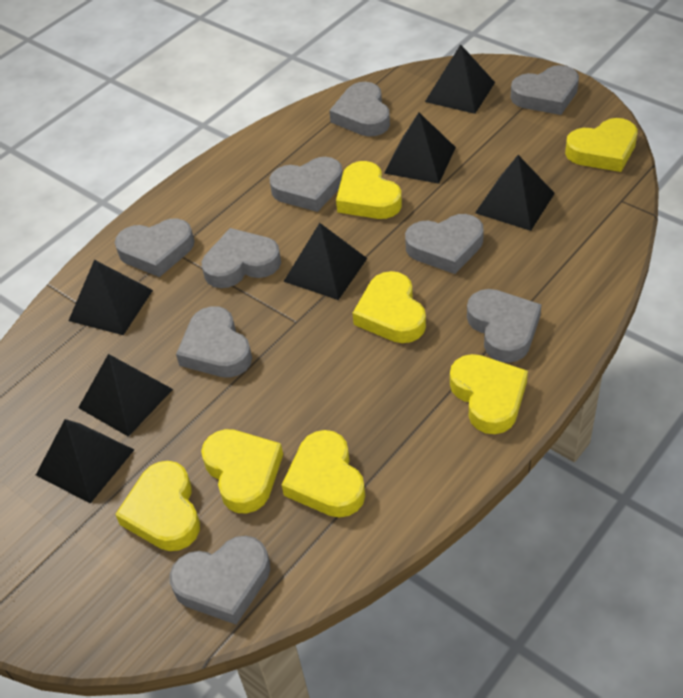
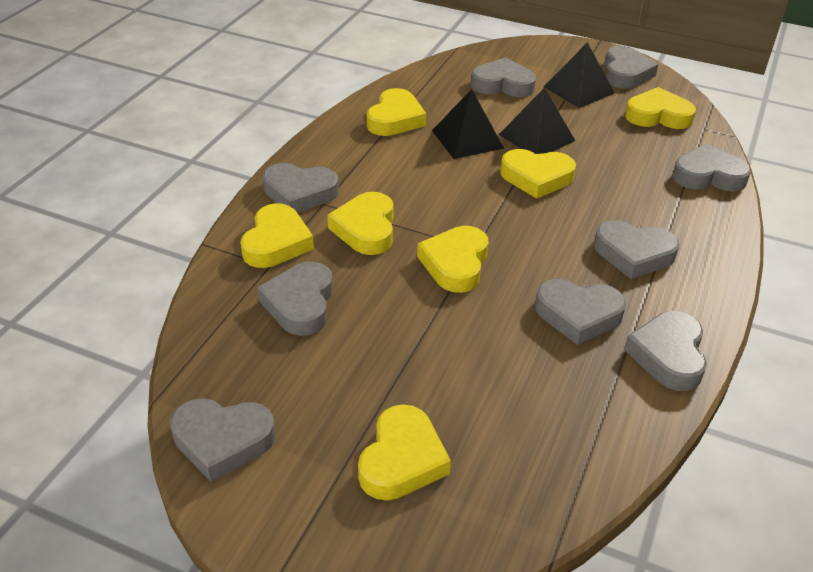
black pyramid: 7 -> 3

